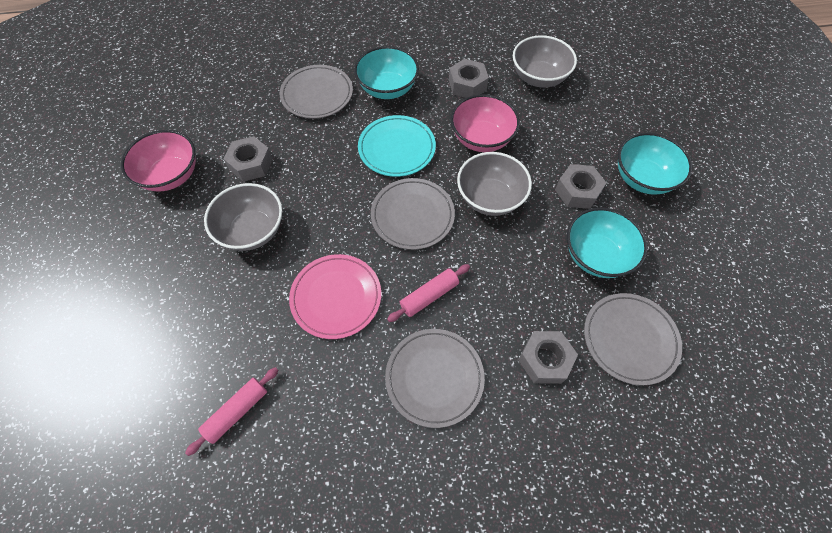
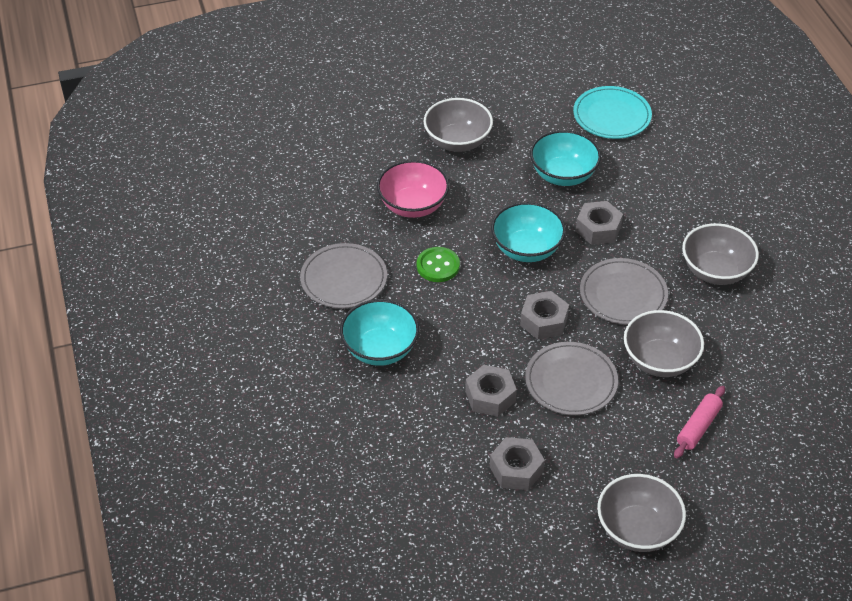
green button: 0 -> 1
grey bowl: 3 -> 4
grey plate: 4 -> 3
pink bowl: 2 -> 1
pink plate: 1 -> 0
pink rolling pin: 2 -> 1

